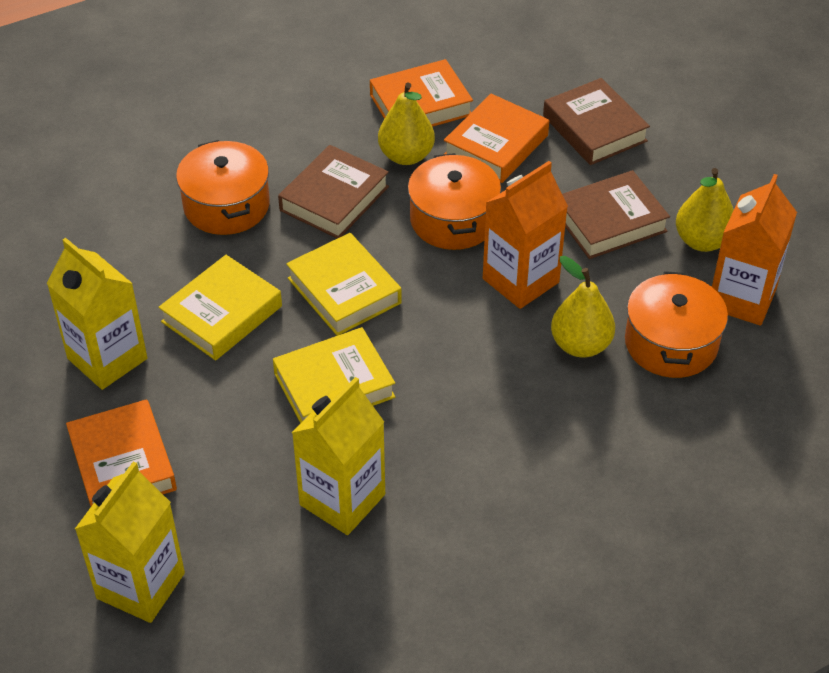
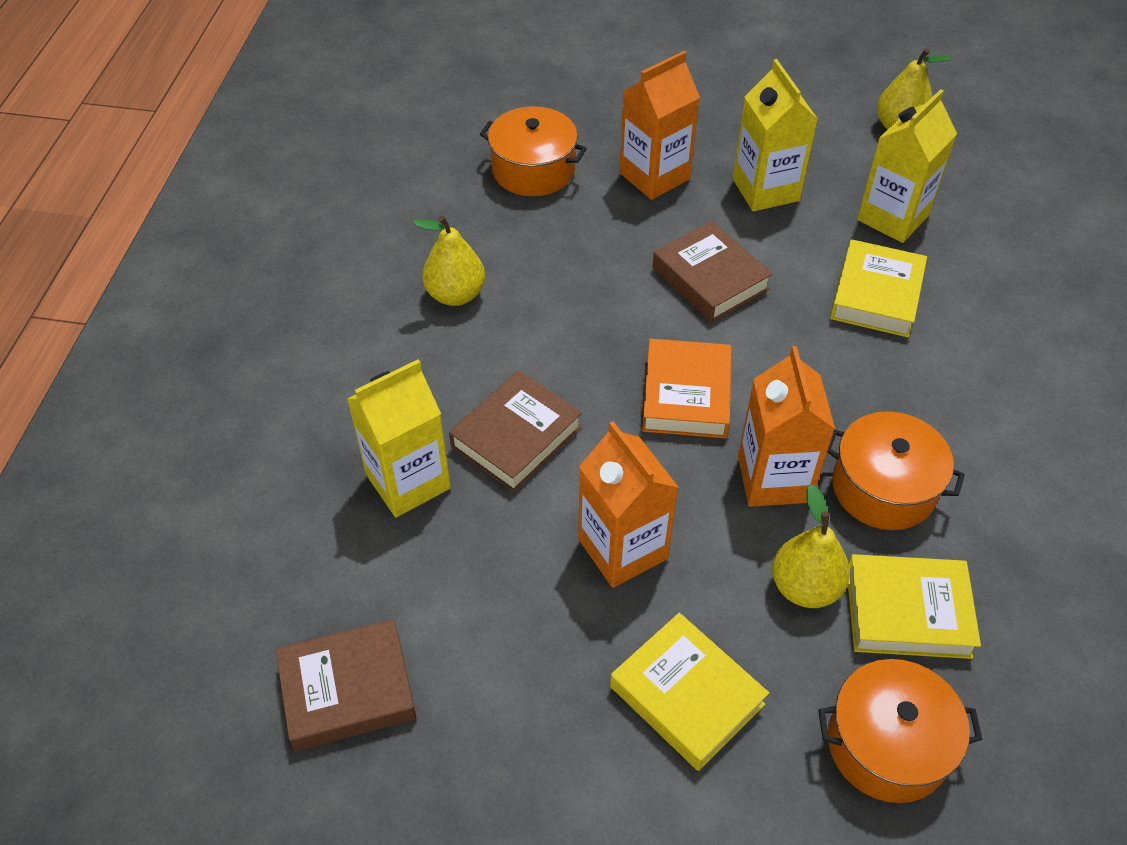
orange book: 3 -> 1
orange carton: 2 -> 3

